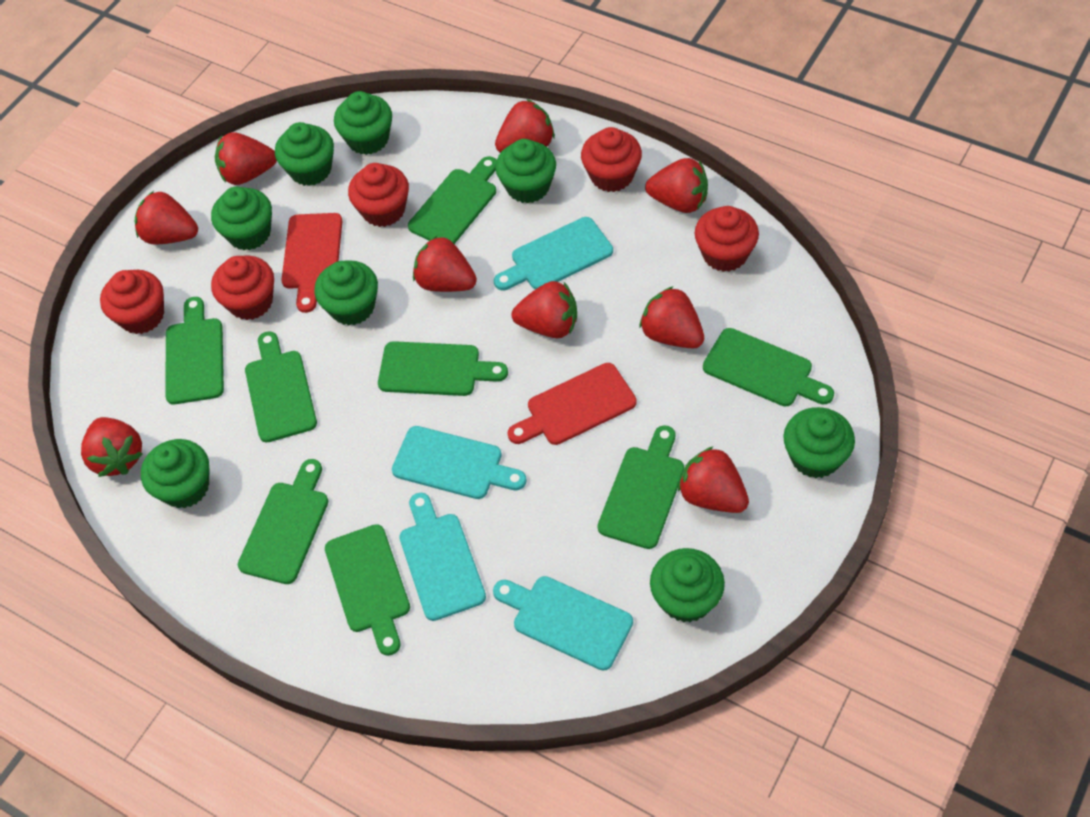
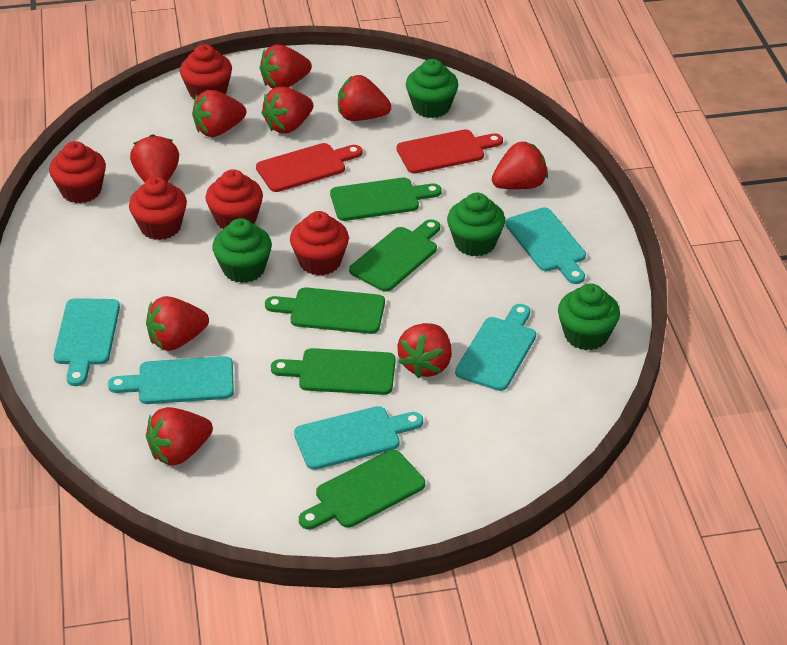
green cupcake: 8 -> 4
green cutting board: 8 -> 5
turquoise cutting board: 4 -> 5

